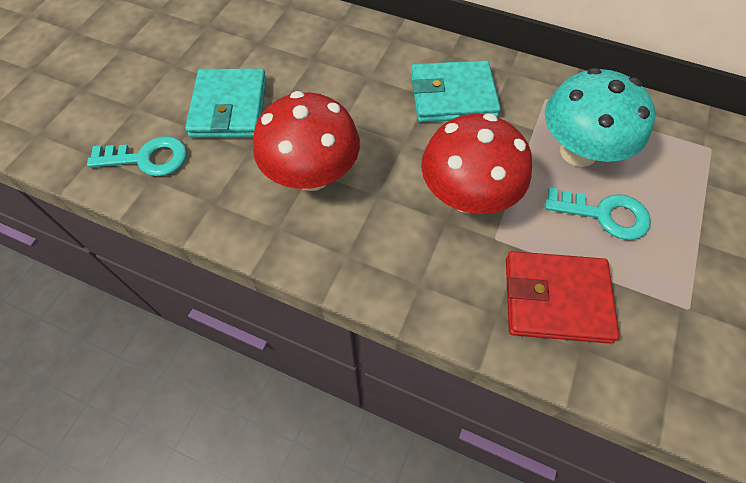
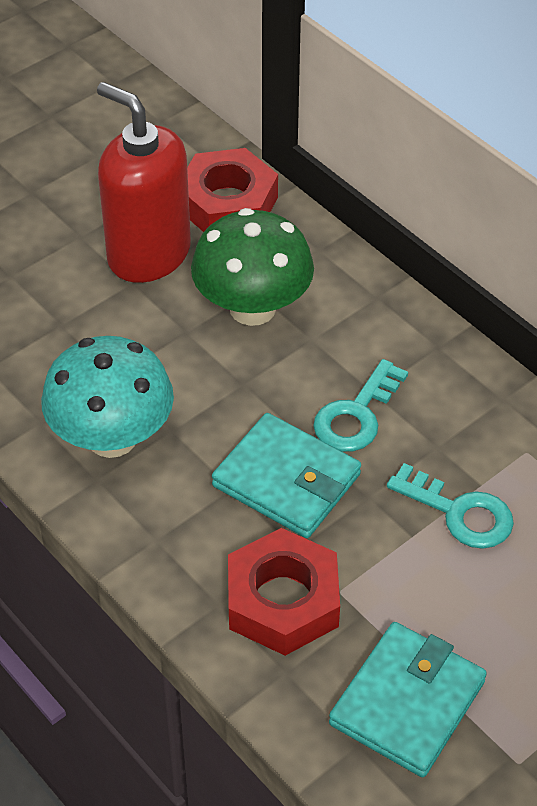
green mushroom: 0 -> 1
red mushroom: 2 -> 0
red nut: 0 -> 2
red soap dispenser: 0 -> 1
red wallet: 1 -> 0

